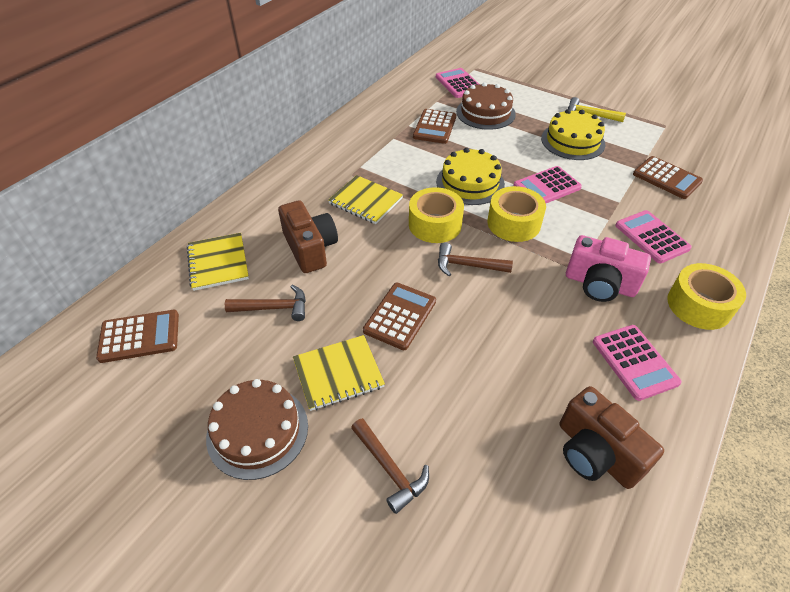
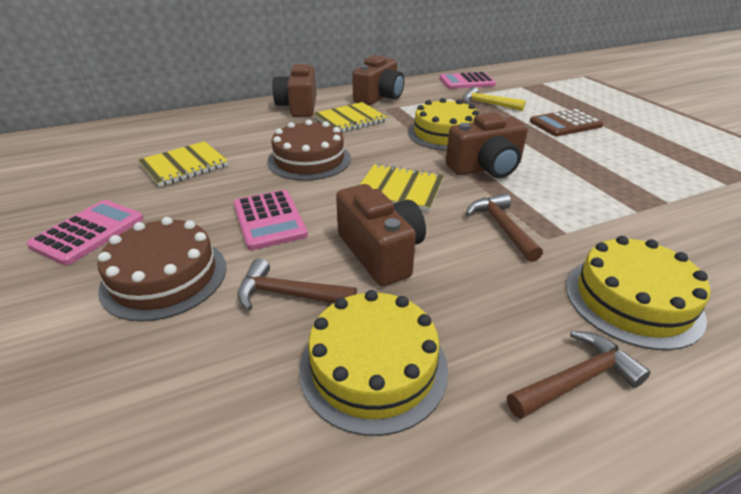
brown calculator: 4 -> 1
brown camera: 2 -> 4
pink calculator: 4 -> 3
pink camera: 1 -> 0
yellow cake: 2 -> 3
yellow tape: 3 -> 0

